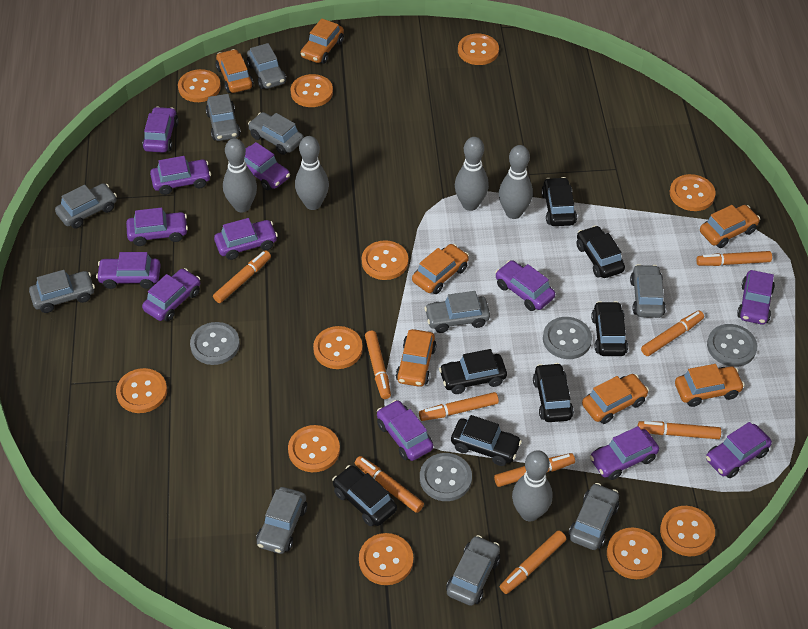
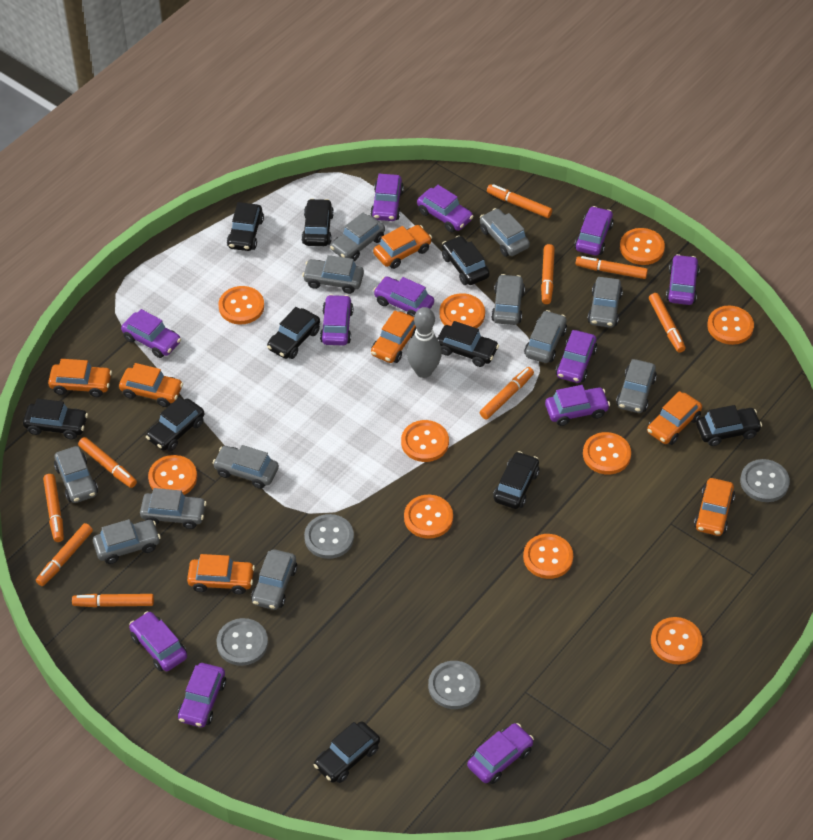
black car: 7 -> 10
grey bowling pin: 5 -> 1
grey car: 10 -> 12
orange button: 11 -> 10

